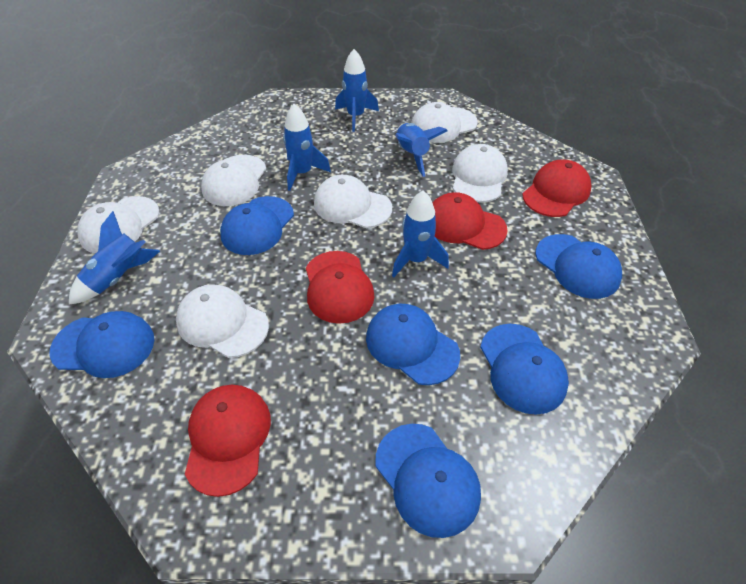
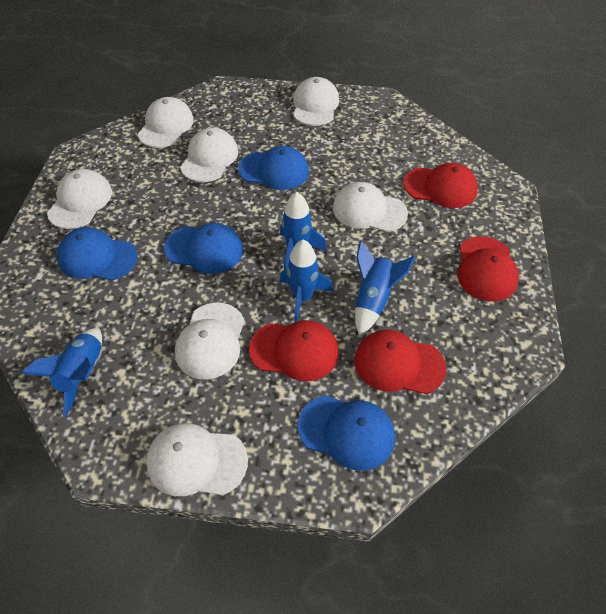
blue cap: 6 -> 4
blue rocket: 5 -> 4
white cap: 6 -> 7

